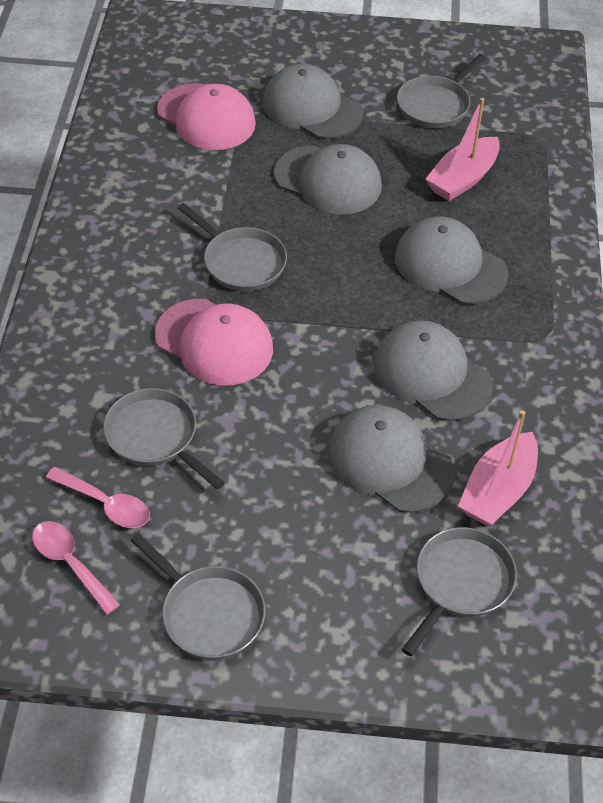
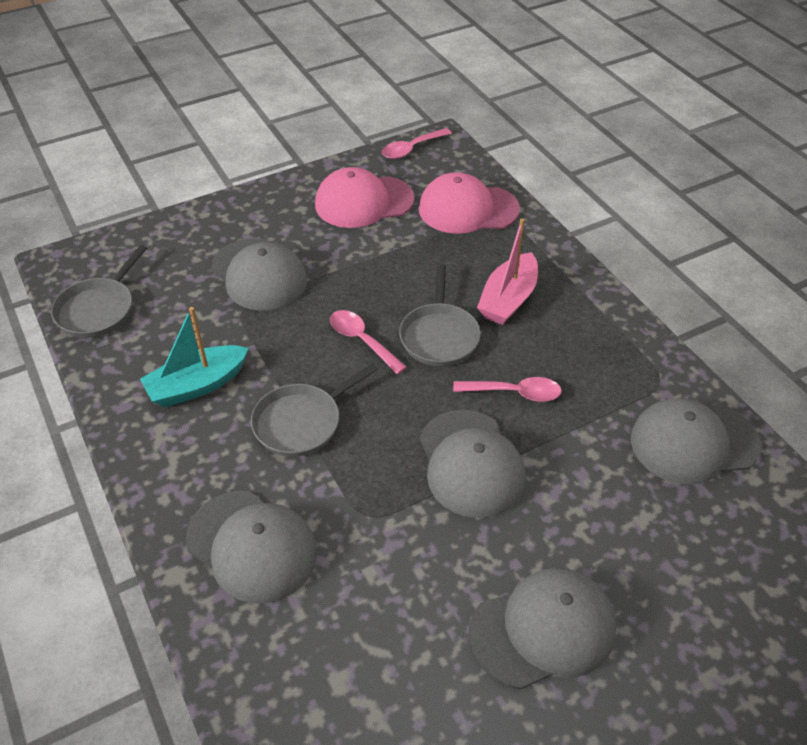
grey pan: 5 -> 3
pink boat: 2 -> 1
pink spoon: 2 -> 3
turquoise boat: 0 -> 1

